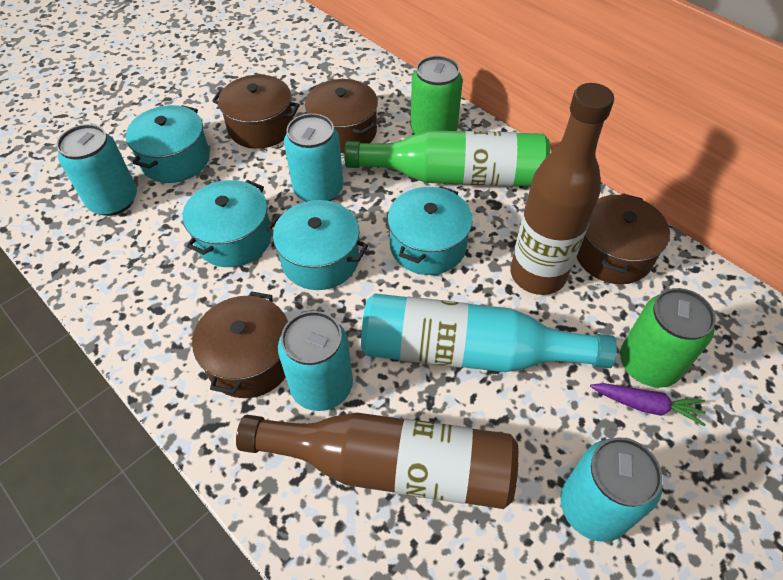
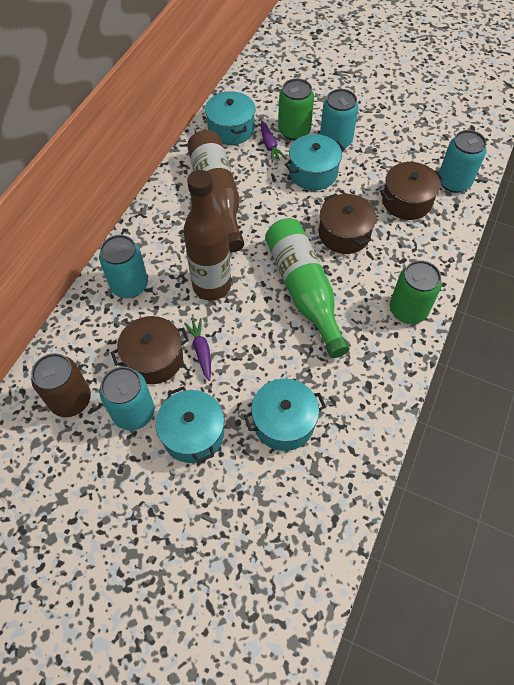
brown can: 0 -> 1
brown pot: 4 -> 3
purple carrot: 1 -> 2
turquoise bottle: 1 -> 0

